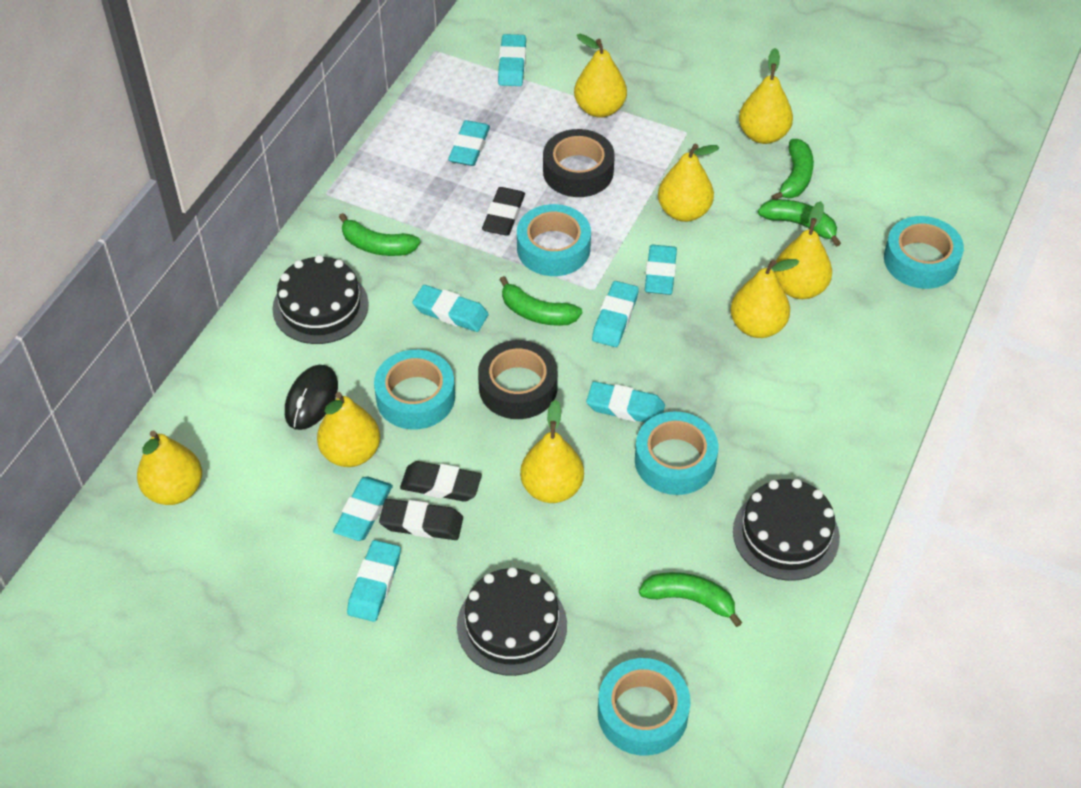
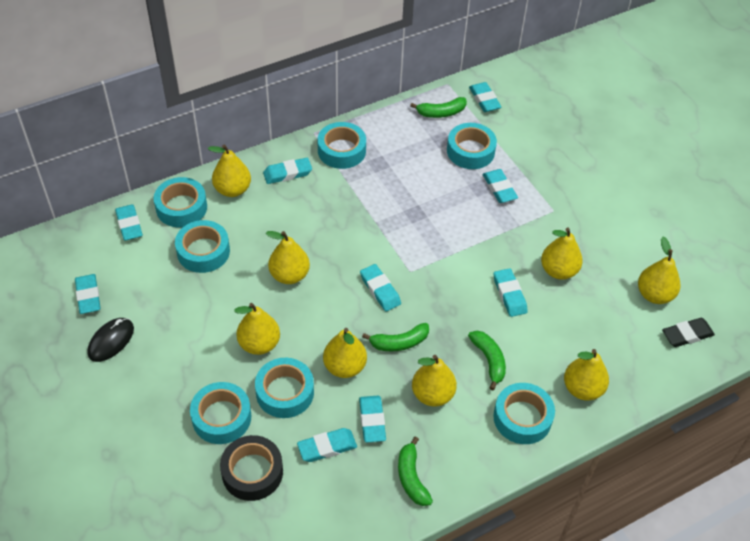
black cake: 3 -> 0
black eraser: 3 -> 1
black tape: 2 -> 1
green banana: 5 -> 4
turquoise eraser: 8 -> 9
turquoise tape: 5 -> 7

